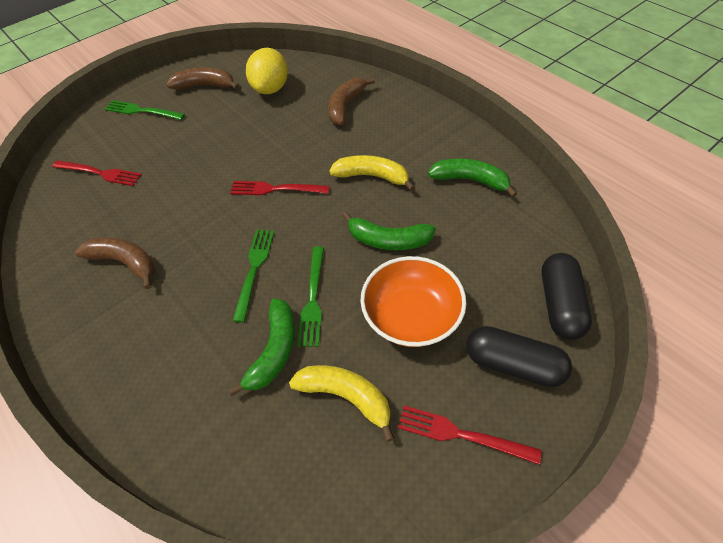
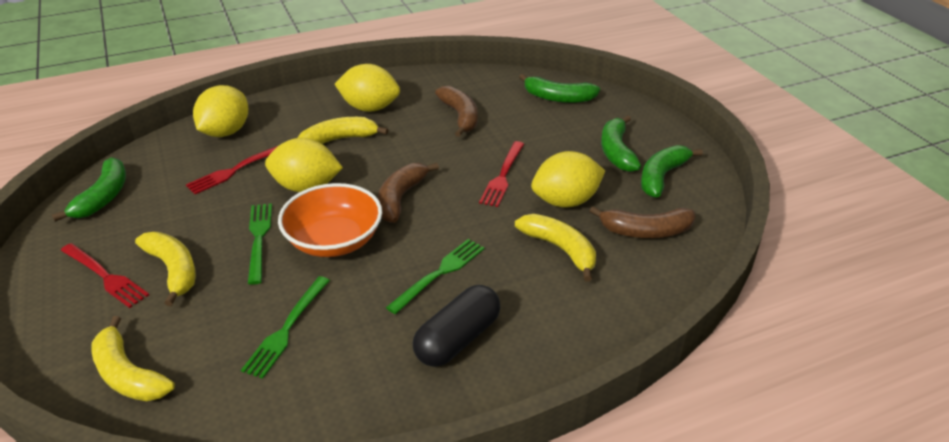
black capsule: 2 -> 1
green banana: 3 -> 4
yellow banana: 2 -> 4
yellow lemon: 1 -> 4

